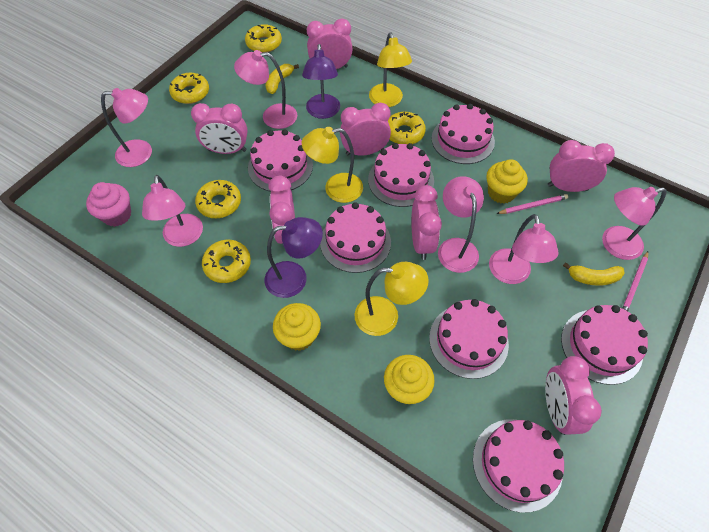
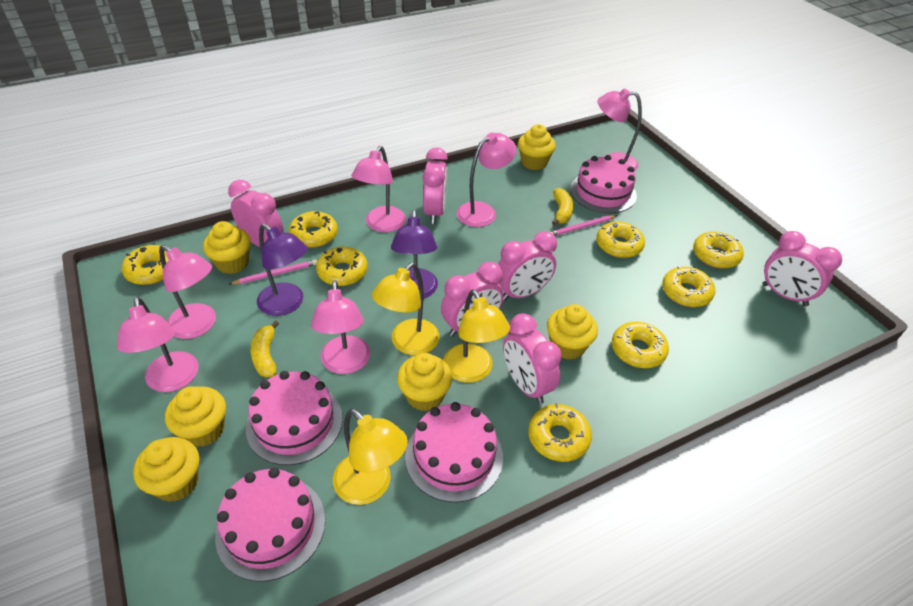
pink cake: 7 -> 4
pink clock: 7 -> 6
pink cupcake: 1 -> 0
yellow cupcake: 3 -> 6
yellow donut: 5 -> 8

